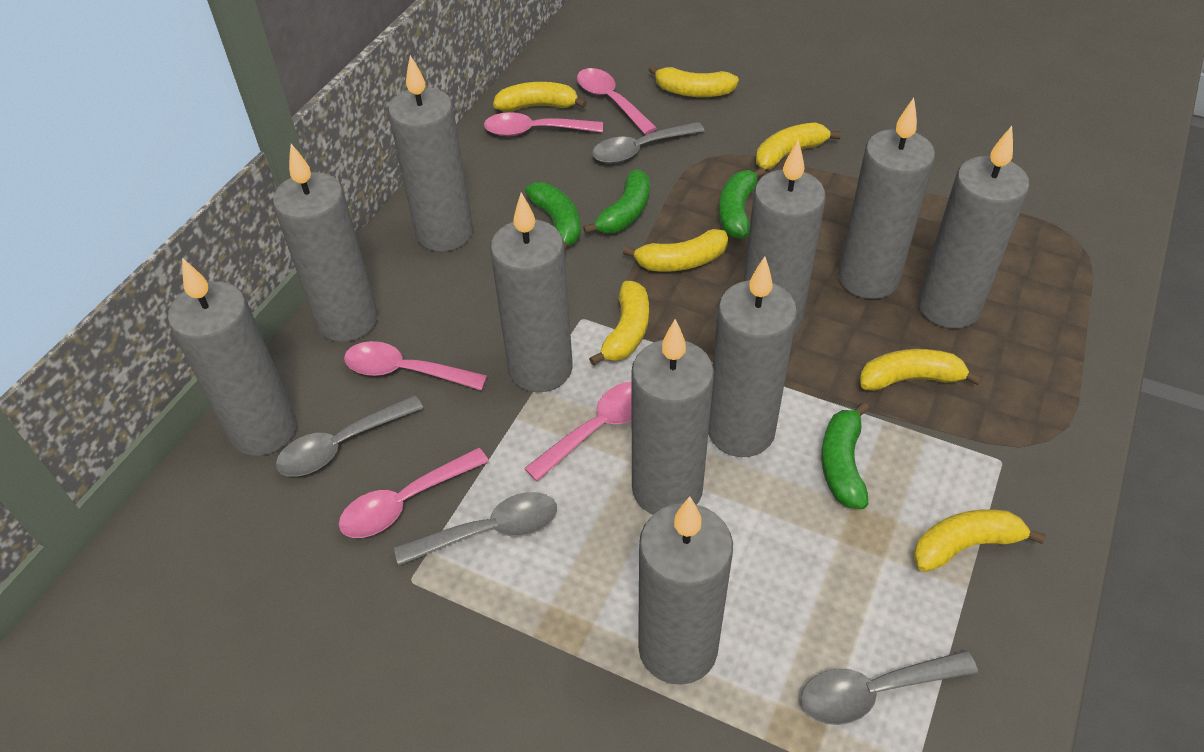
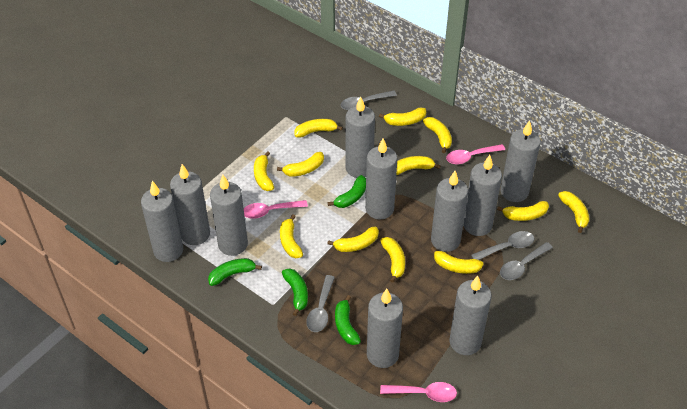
pink spoon: 5 -> 3
yellow banana: 7 -> 12

